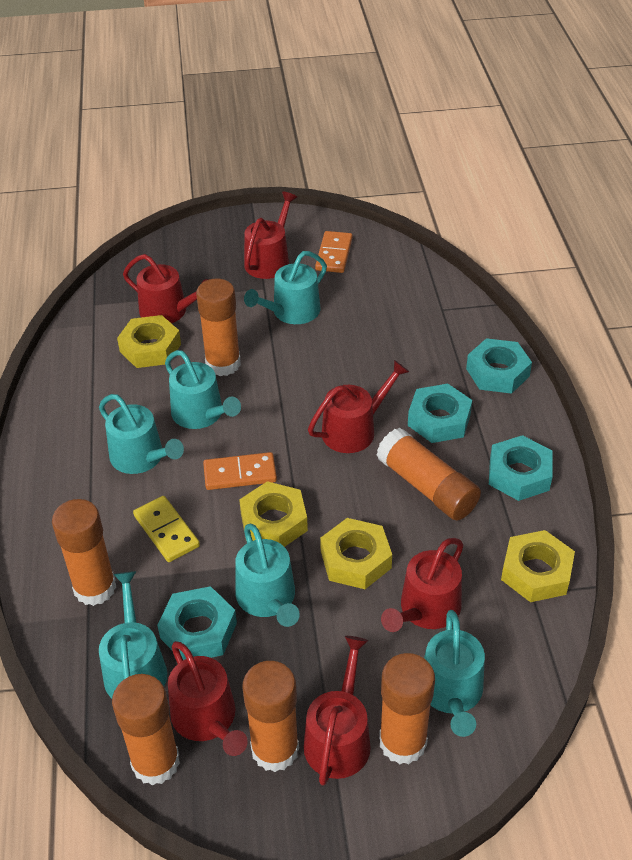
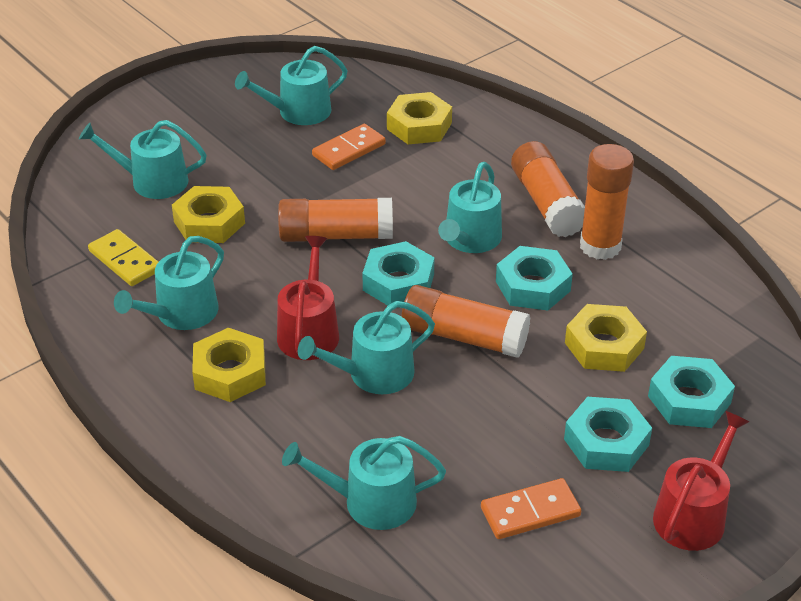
orange glue stick: 6 -> 4
red watering can: 6 -> 2

